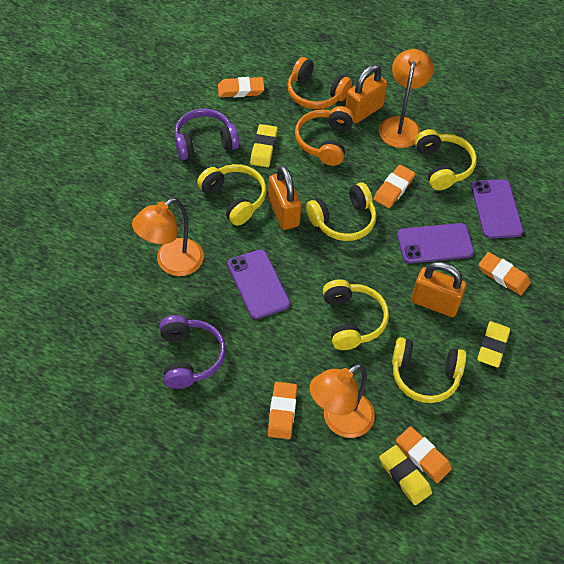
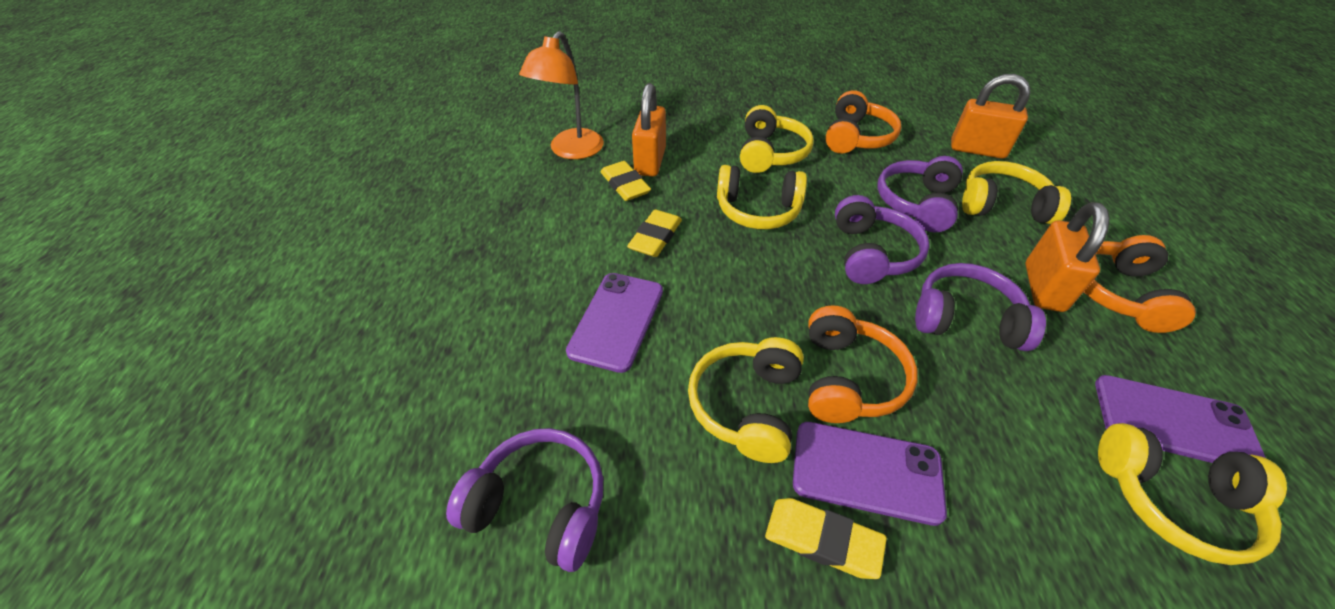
orange eraser: 5 -> 0
orange headphones: 2 -> 3
orange lamp: 3 -> 1
purple headphones: 2 -> 4

